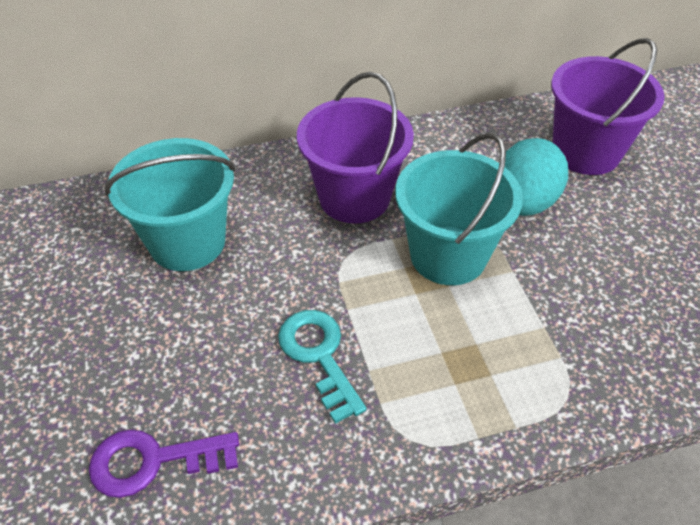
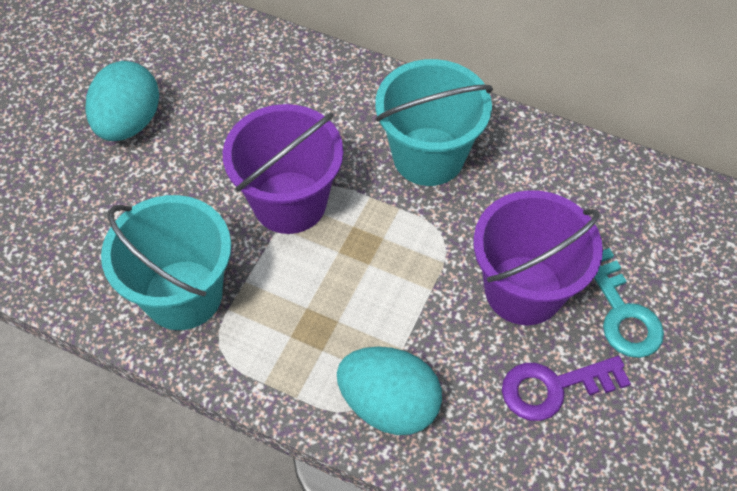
turquoise egg: 1 -> 2

